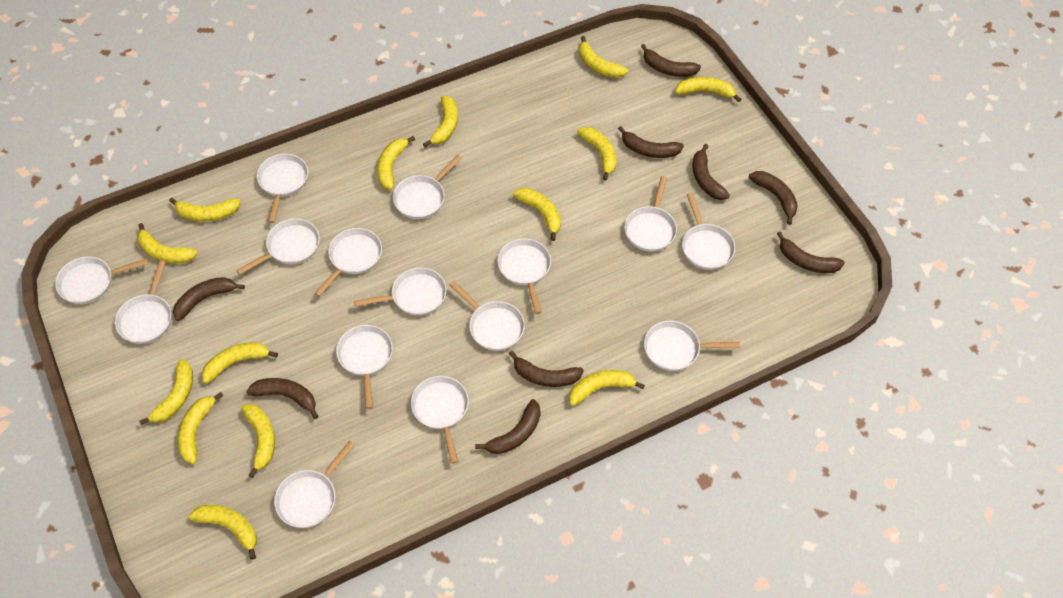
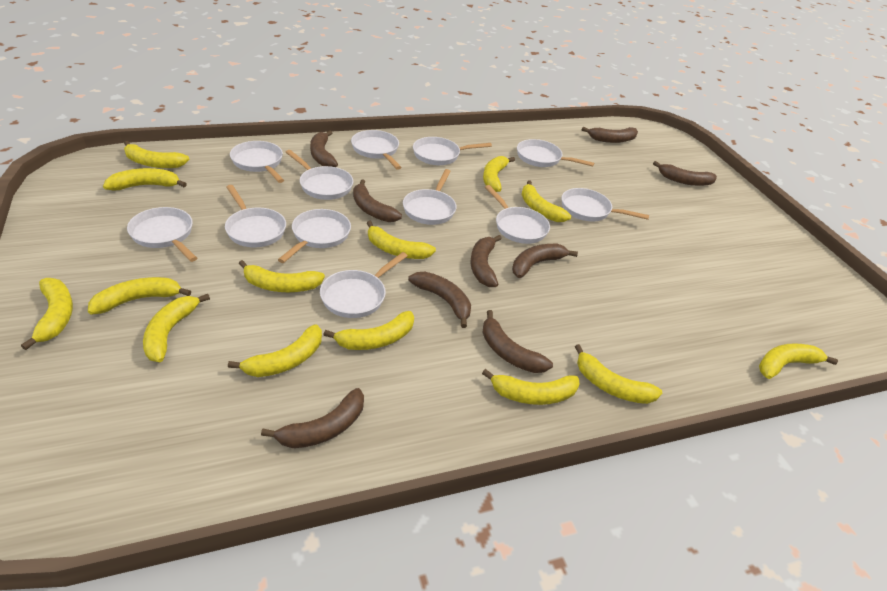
white pan: 15 -> 12

